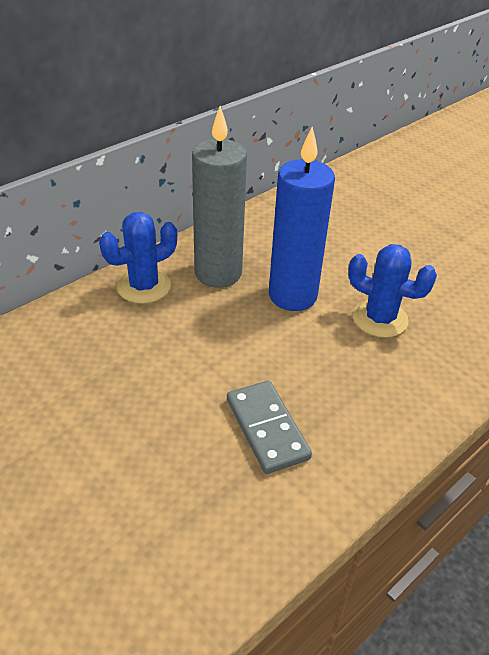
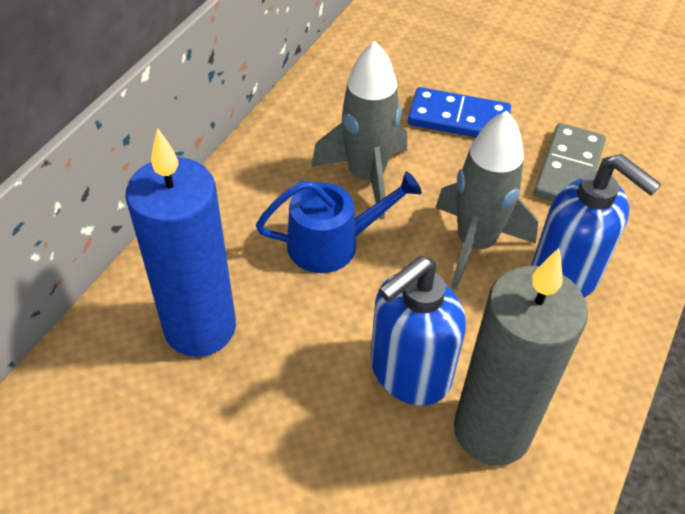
blue cactus: 2 -> 0
blue domino: 0 -> 1
blue soap dispenser: 0 -> 2
blue watering can: 0 -> 1
grey rocket: 0 -> 2

